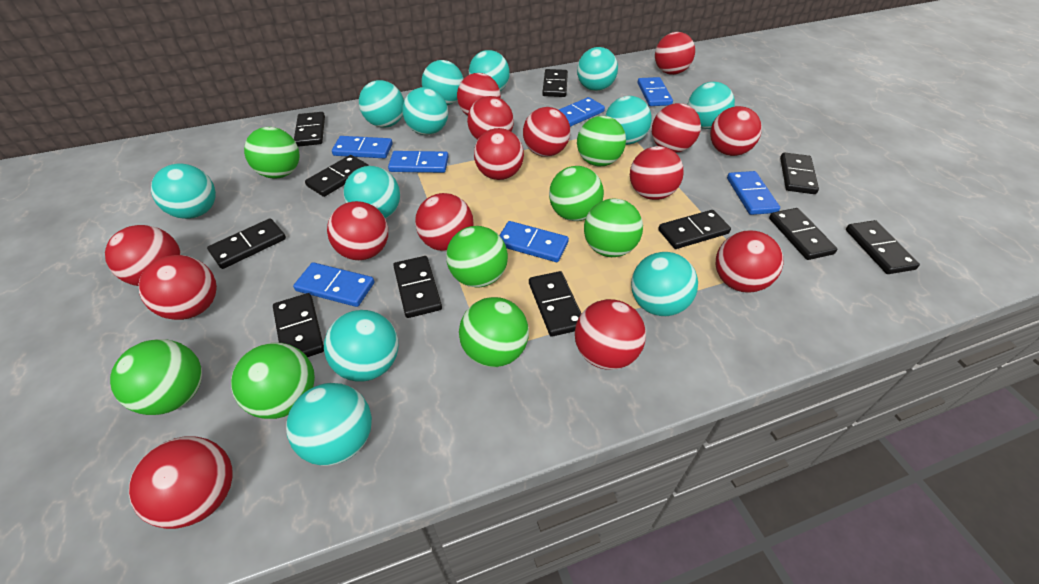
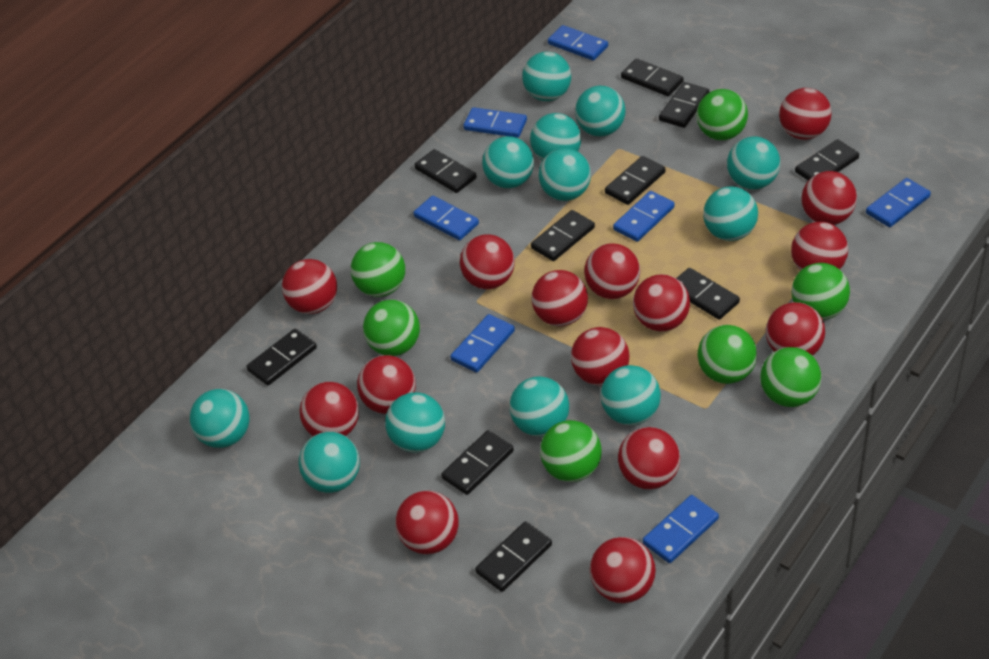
black domino: 11 -> 10
green ball: 8 -> 7

